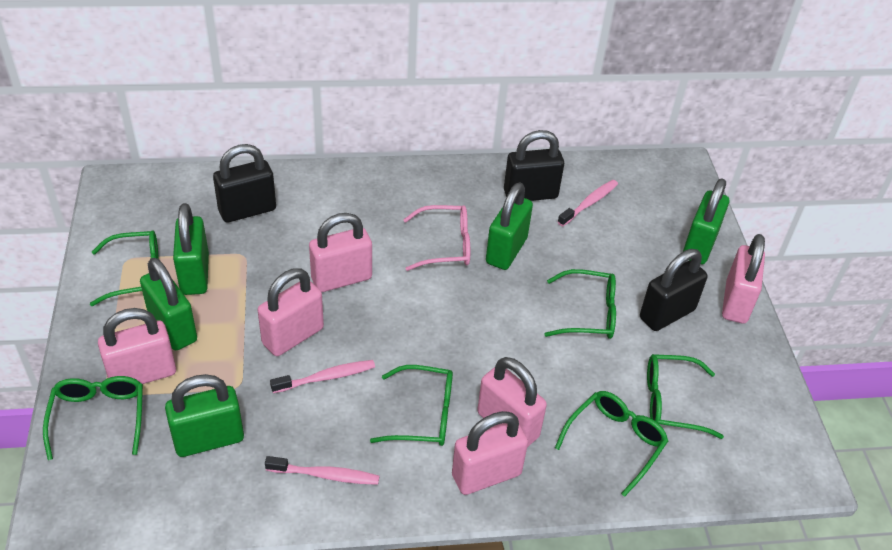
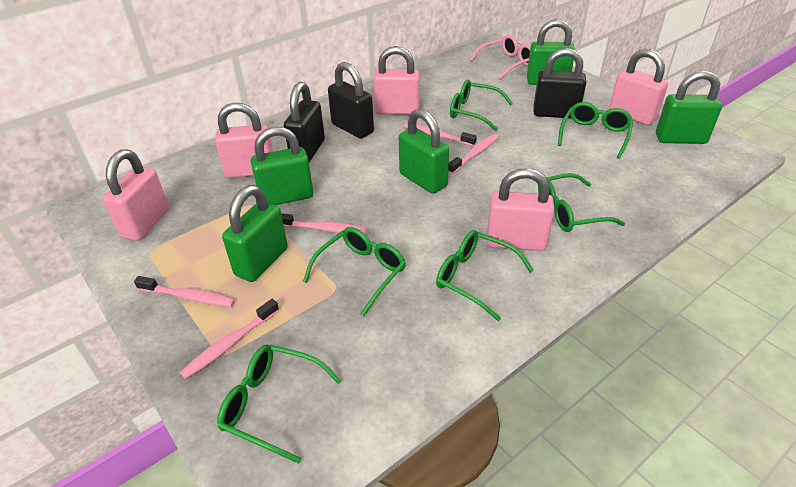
pink padlock: 6 -> 5
pink toothbrush: 3 -> 5

